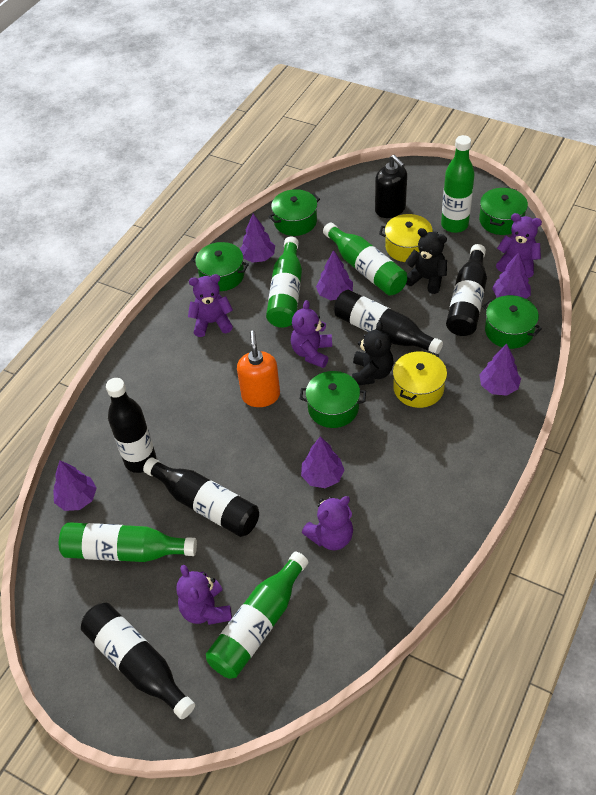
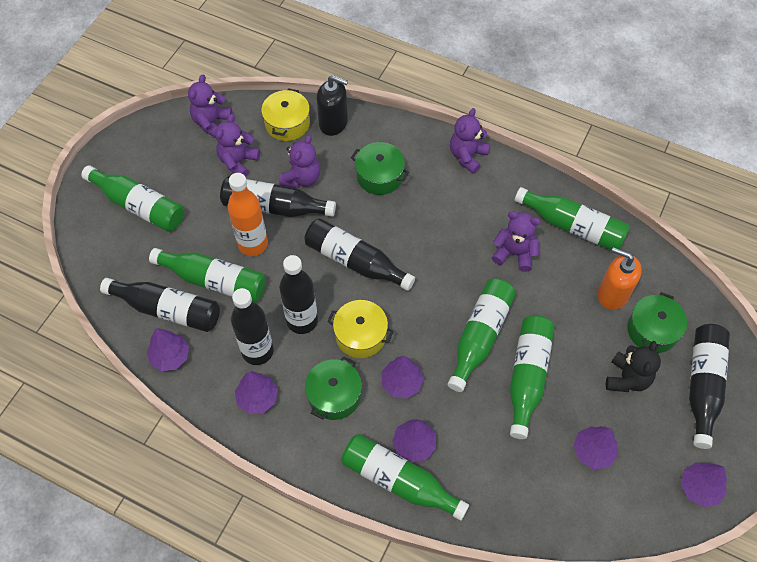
black bottle: 5 -> 6
black teddy bear: 2 -> 1
green bottle: 5 -> 6
green pot: 5 -> 3
orange bottle: 0 -> 1

